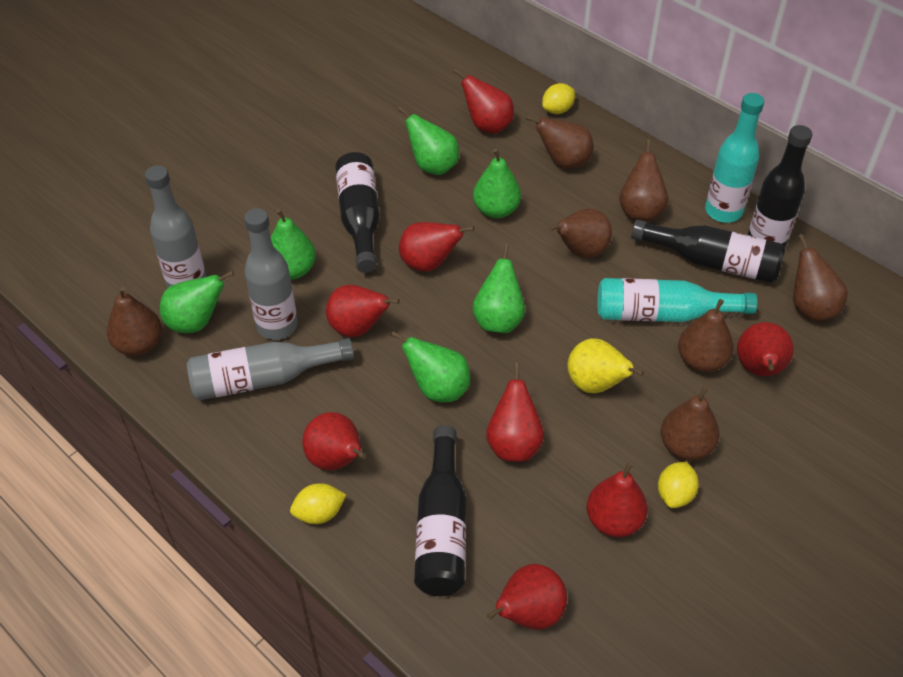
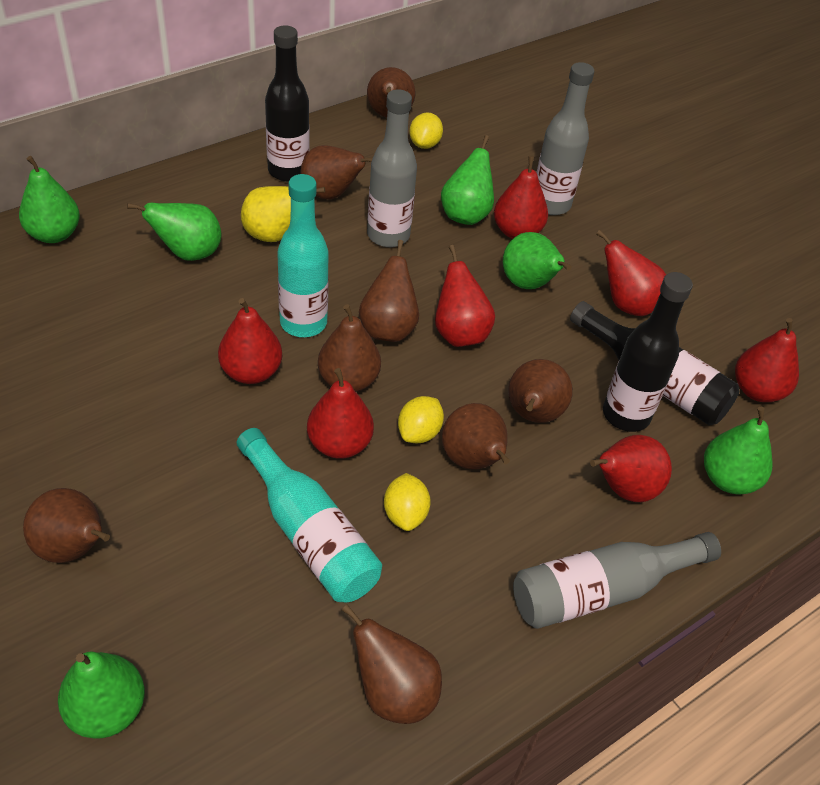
black bottle: 4 -> 3
brown pear: 7 -> 8
red pear: 8 -> 7

